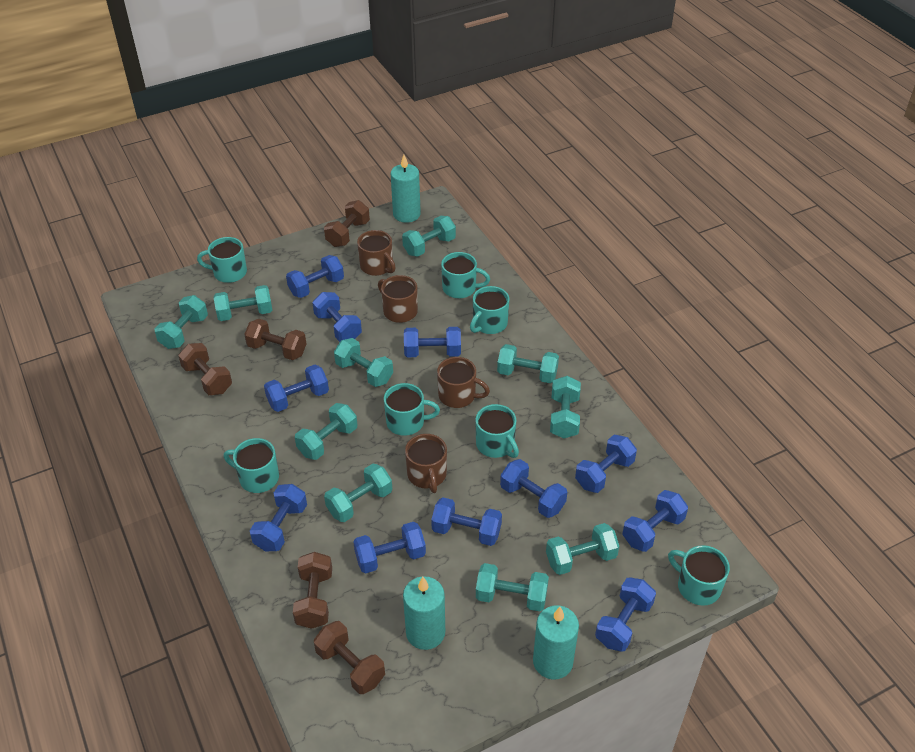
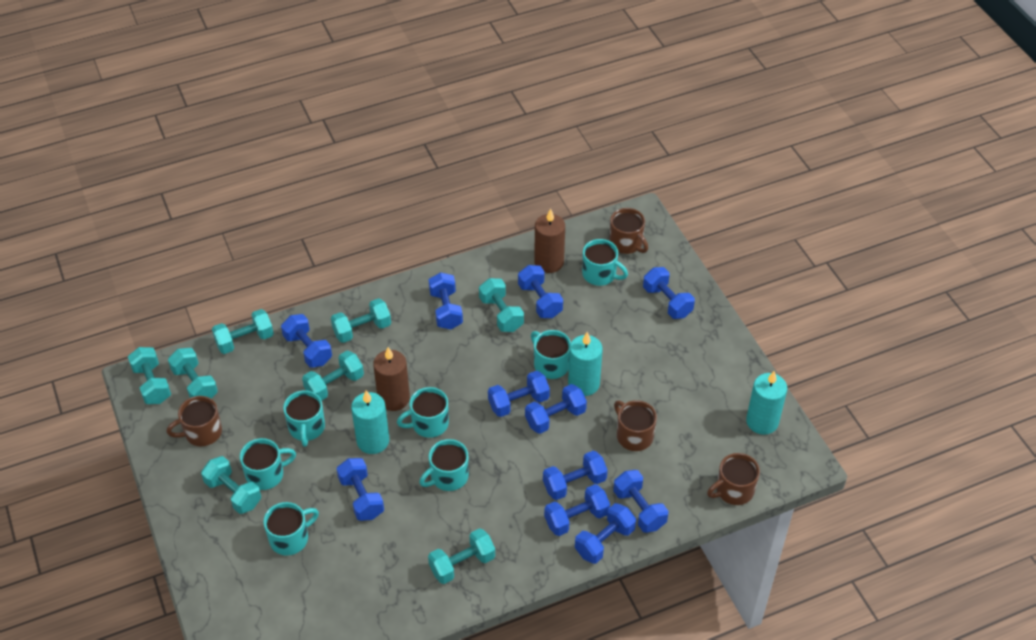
brown candle: 0 -> 2
brown dumbbell: 5 -> 0
turquoise dumbbell: 10 -> 8

